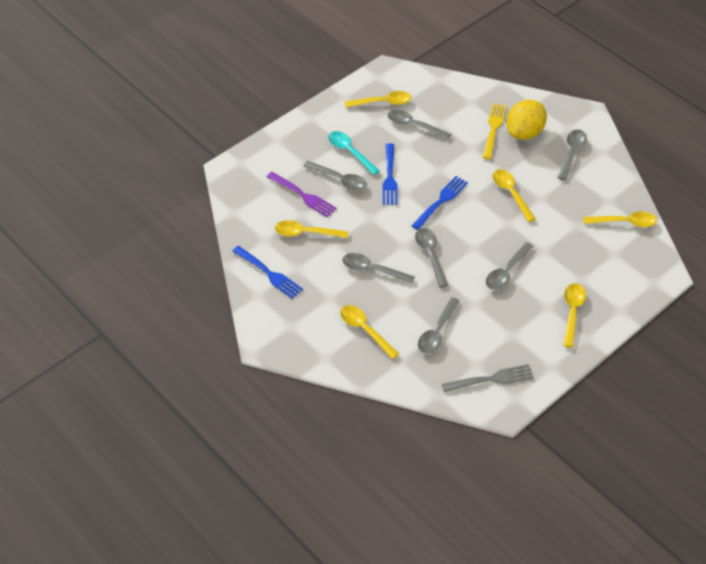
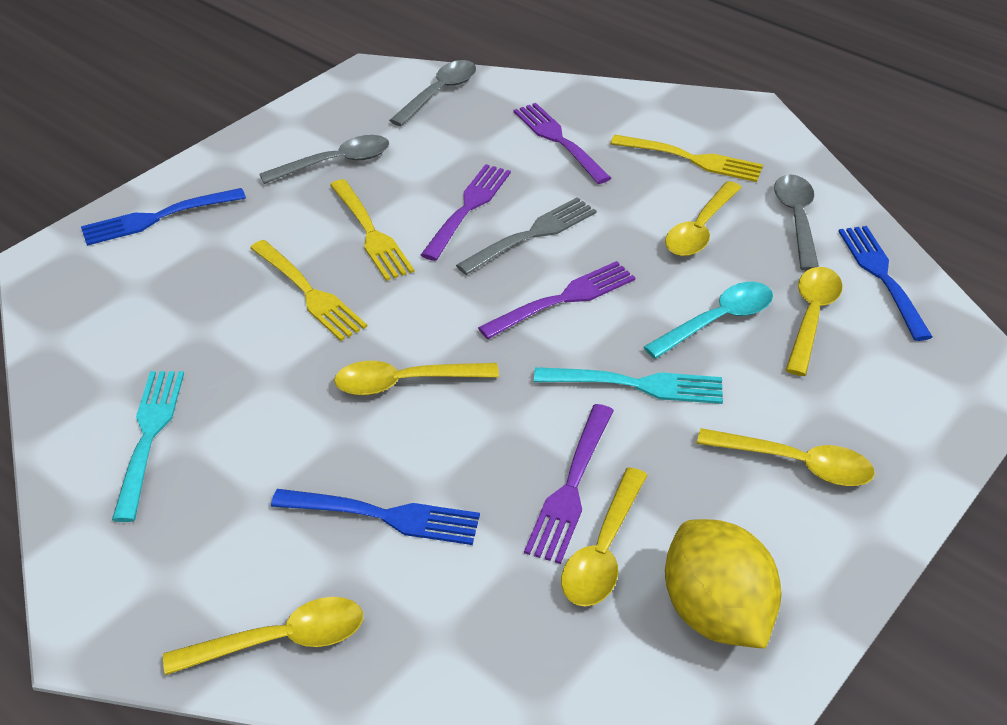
grey spoon: 7 -> 3
purple fork: 1 -> 4
turquoise fork: 0 -> 2
yellow fork: 1 -> 3

